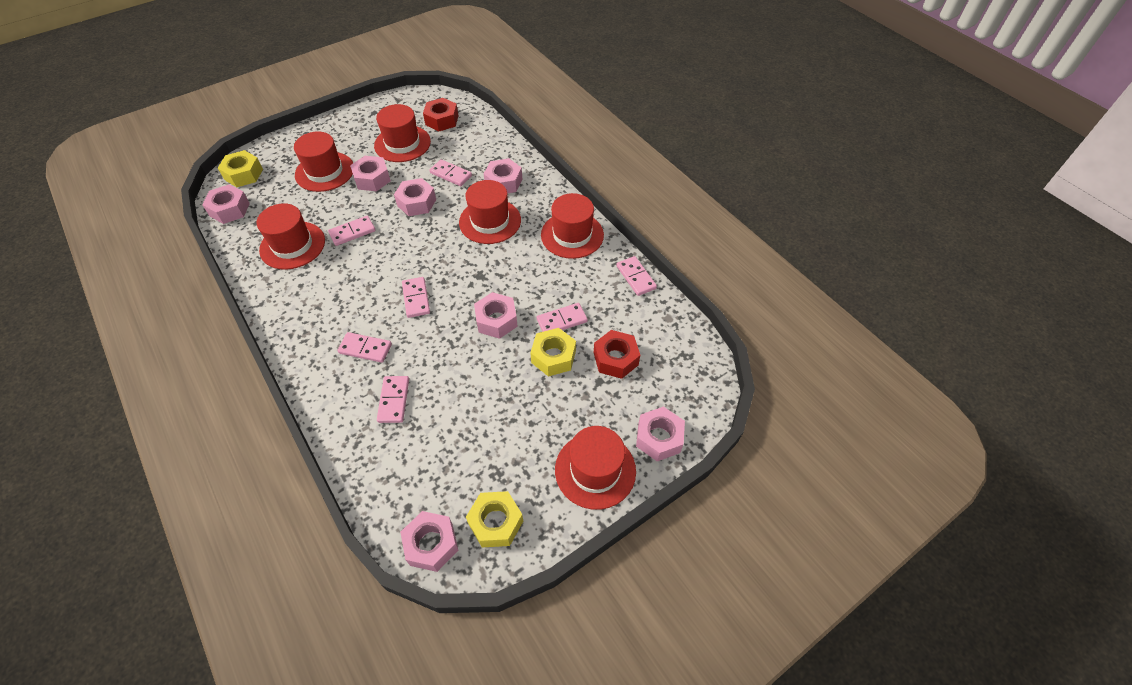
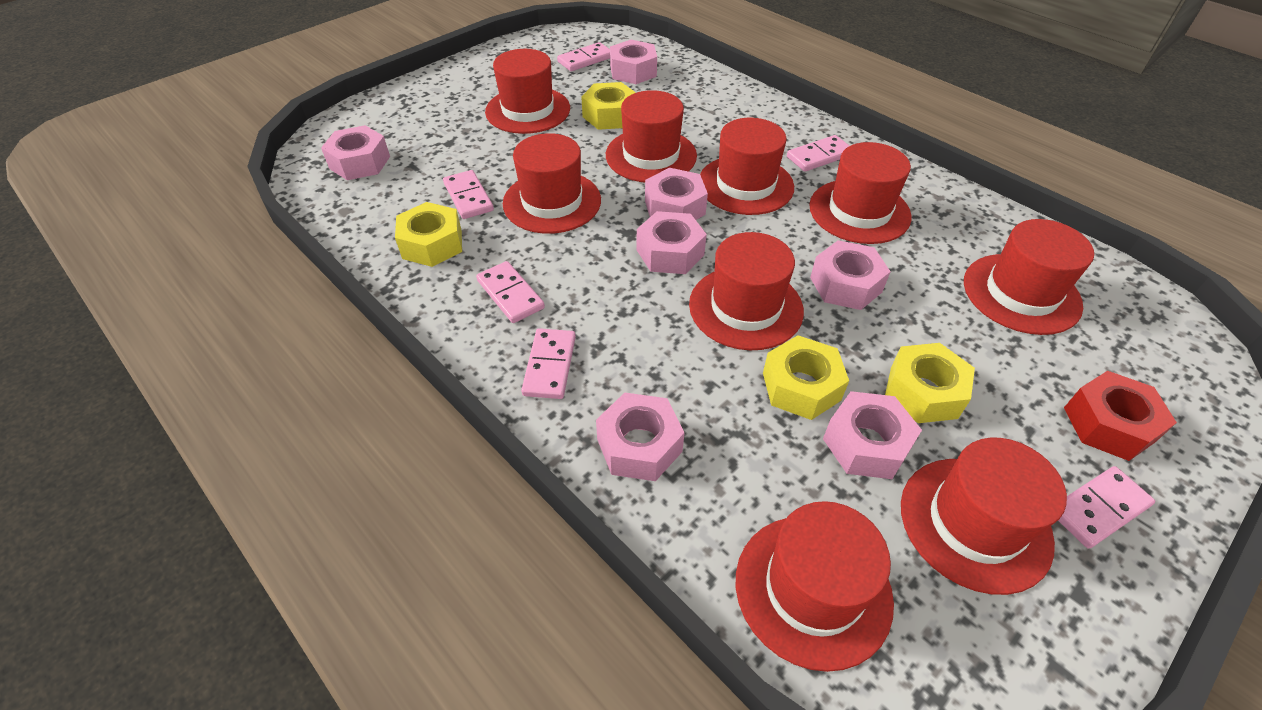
pink domino: 7 -> 6
red hat: 6 -> 9
red nut: 2 -> 1
yellow nut: 3 -> 4

